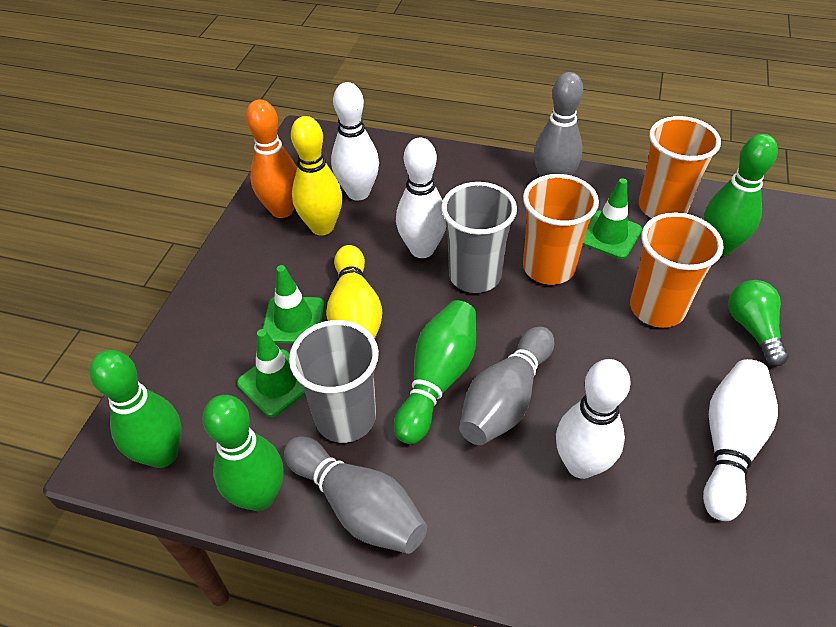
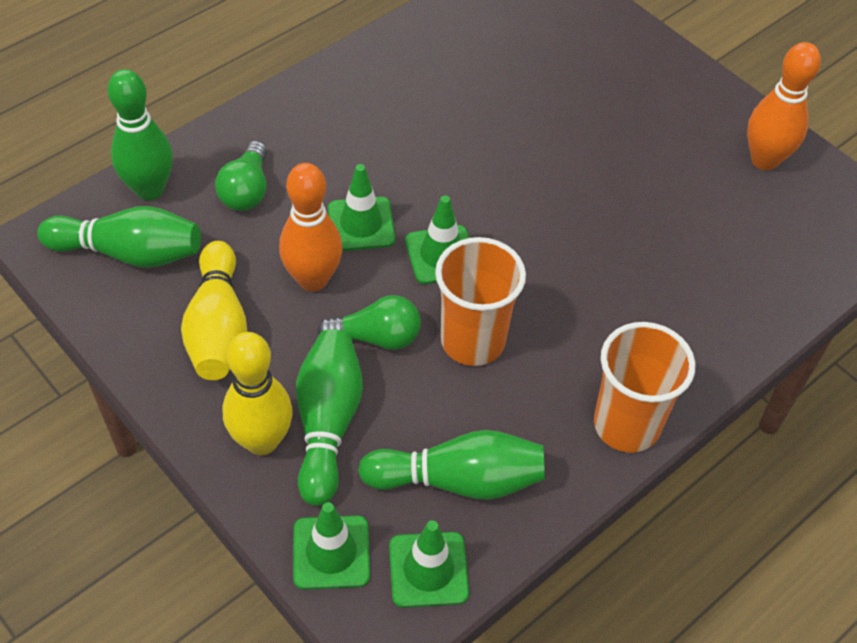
green light bulb: 1 -> 2
green traffic cone: 3 -> 4
grey bowling pin: 3 -> 0
grey cup: 2 -> 0
orange bowling pin: 1 -> 2
orange cup: 3 -> 2
white bowling pin: 4 -> 0

